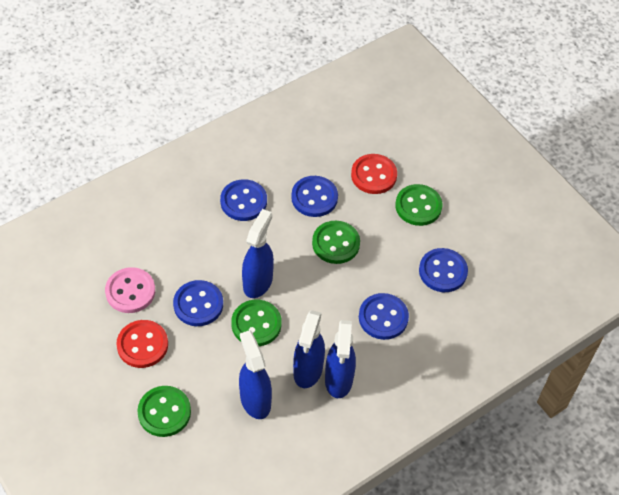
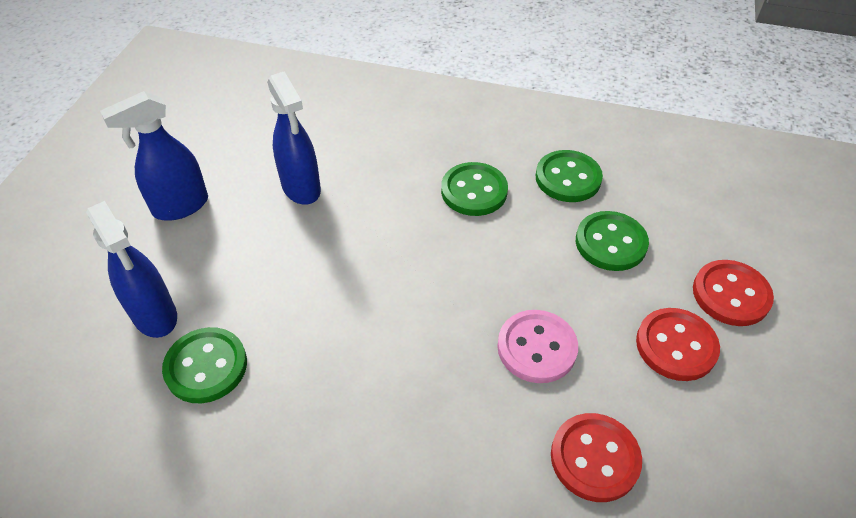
blue button: 5 -> 0
blue spray bottle: 4 -> 3
red button: 2 -> 3

